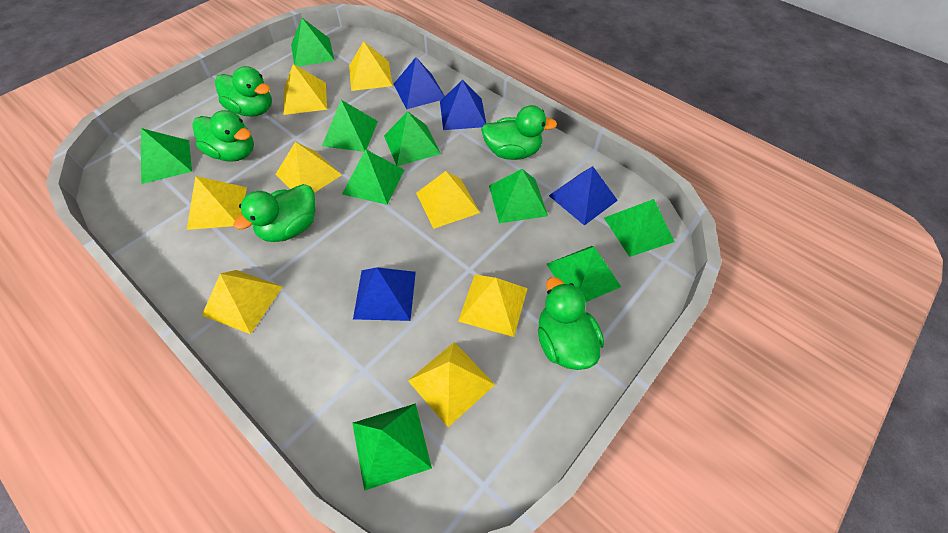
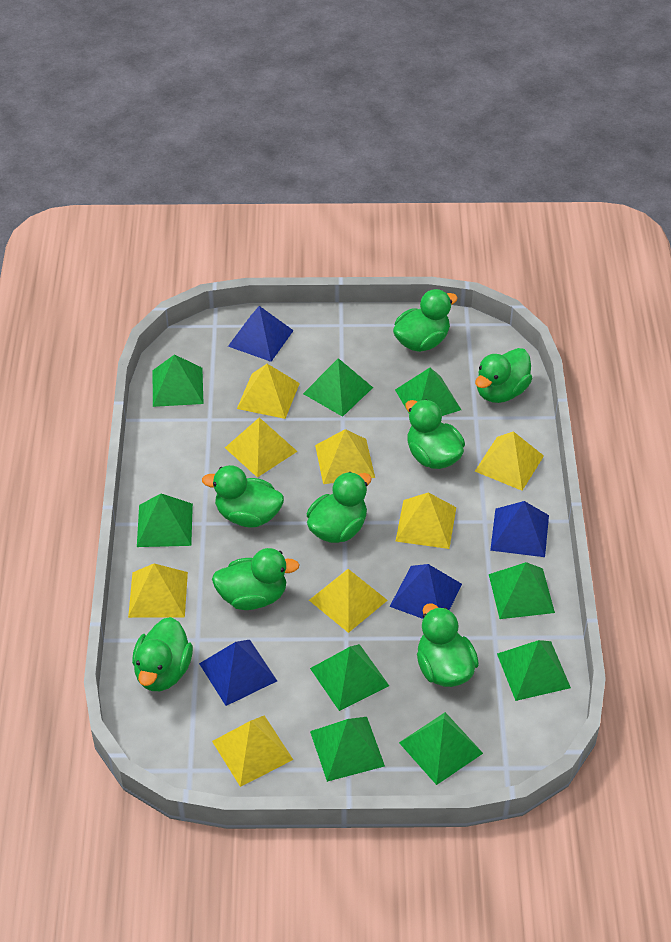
green duck: 5 -> 8

